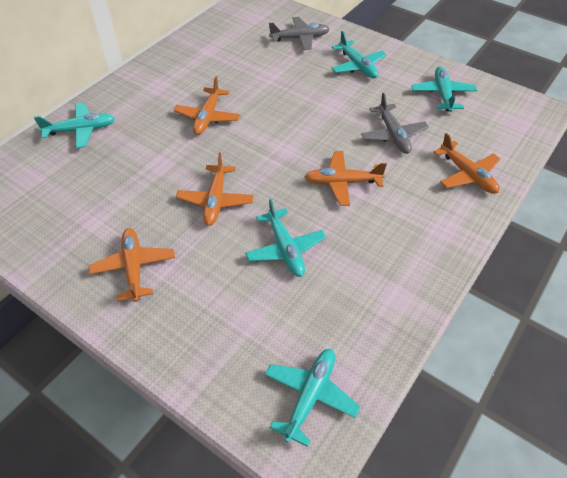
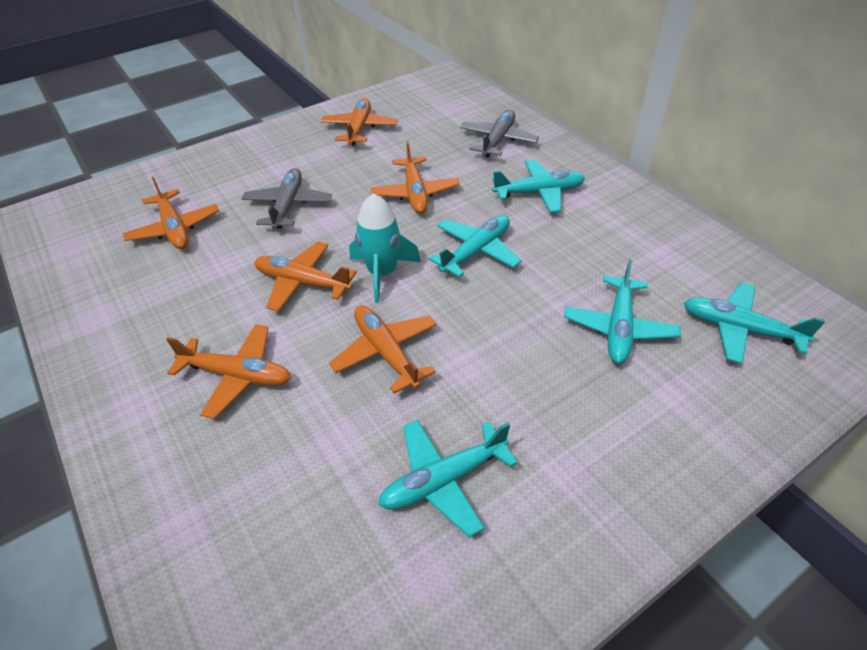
orange plane: 5 -> 6
turquoise rocket: 0 -> 1

